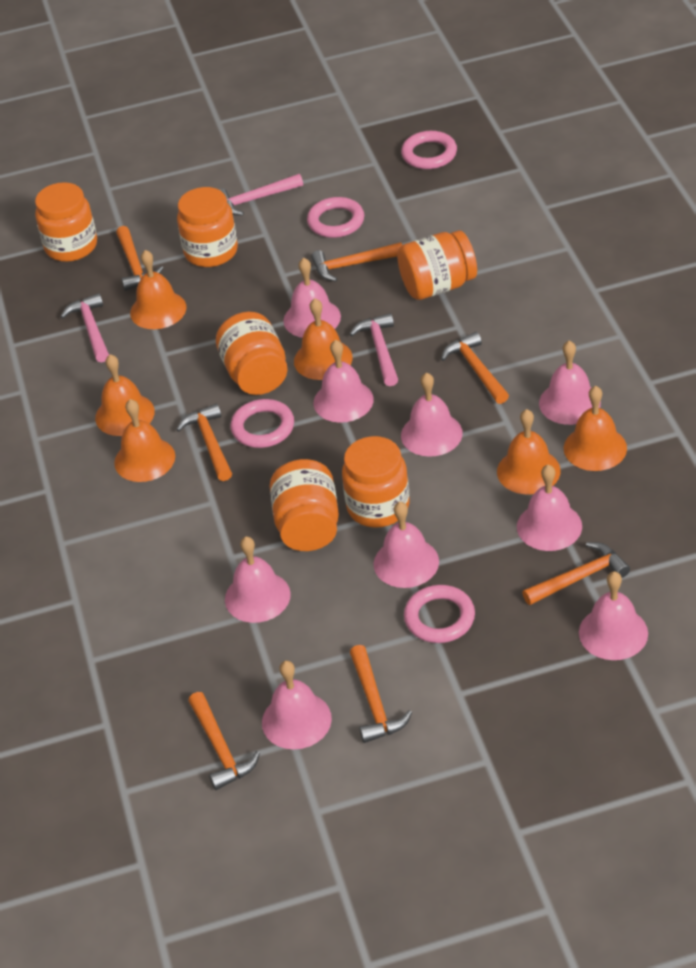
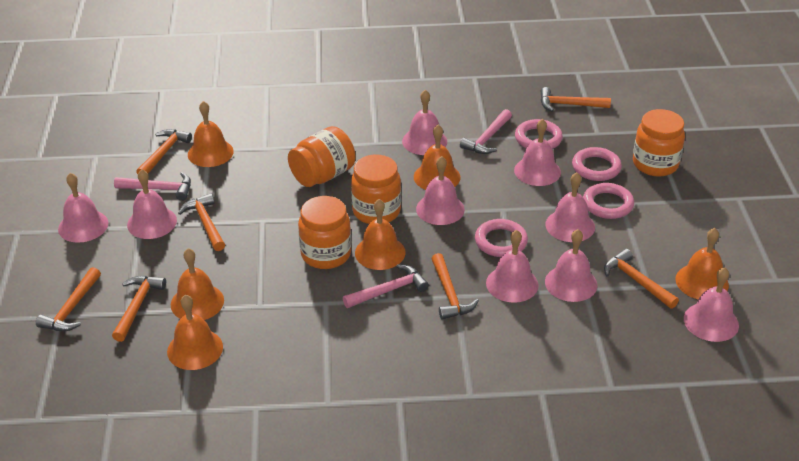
orange jar: 6 -> 4

